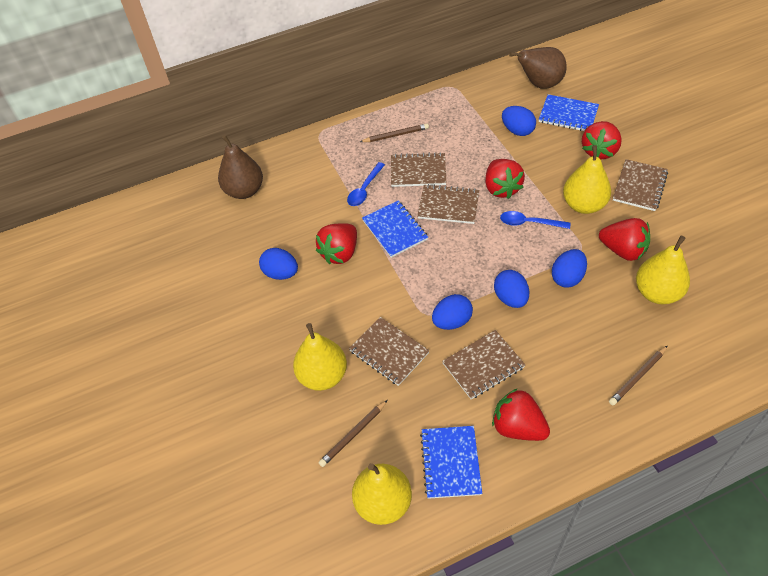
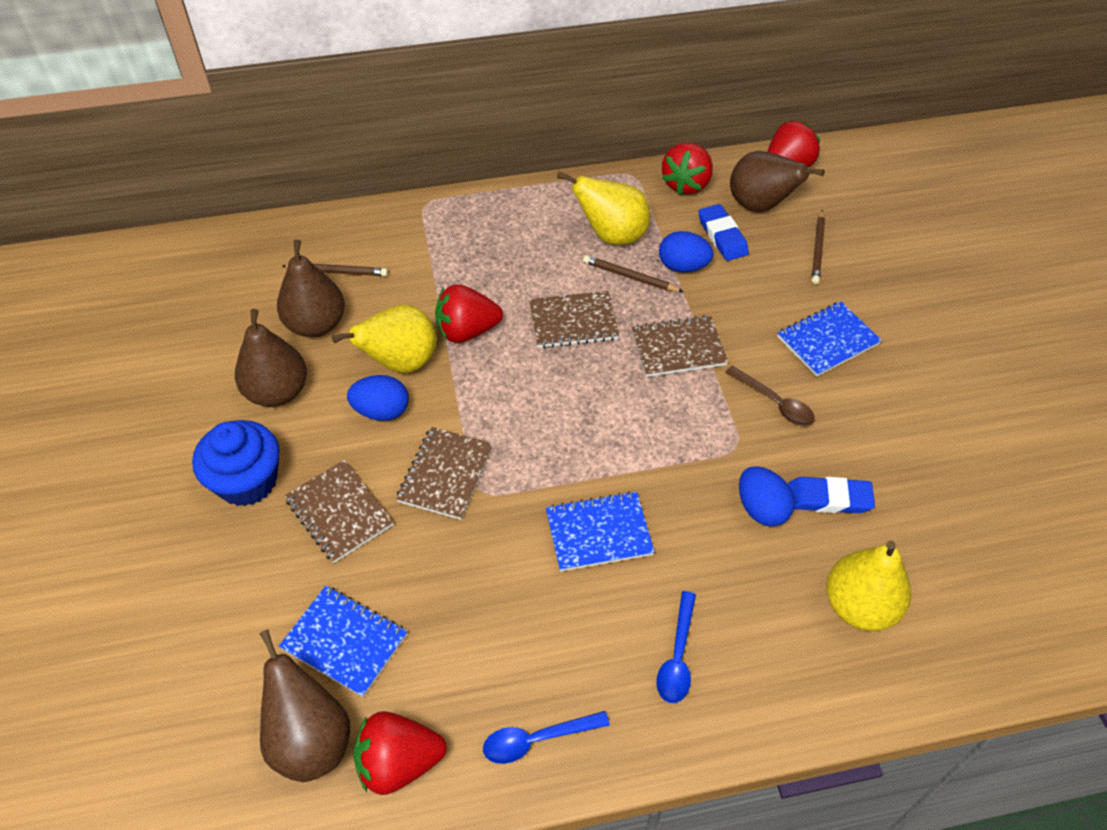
blue cupcake: 0 -> 1
blue egg: 5 -> 3
blue eraser: 0 -> 2
brown notebook: 5 -> 4
brown pear: 2 -> 4
brown spoon: 0 -> 1
red strawberry: 5 -> 4
yellow pear: 4 -> 3

